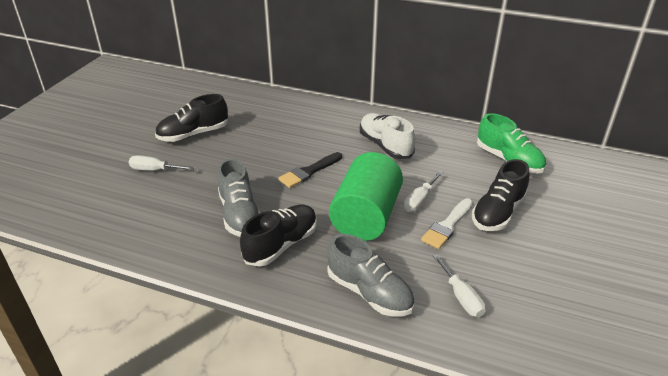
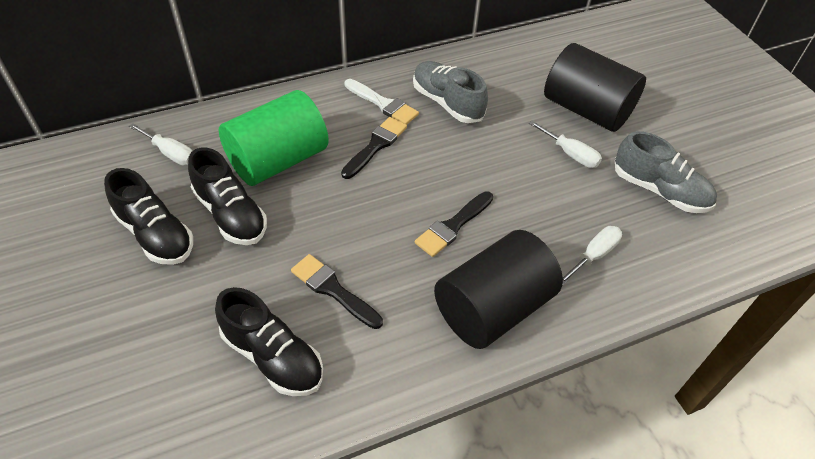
black brush: 1 -> 3
black cylinder: 0 -> 2
green shoe: 1 -> 0
white shoe: 1 -> 0

